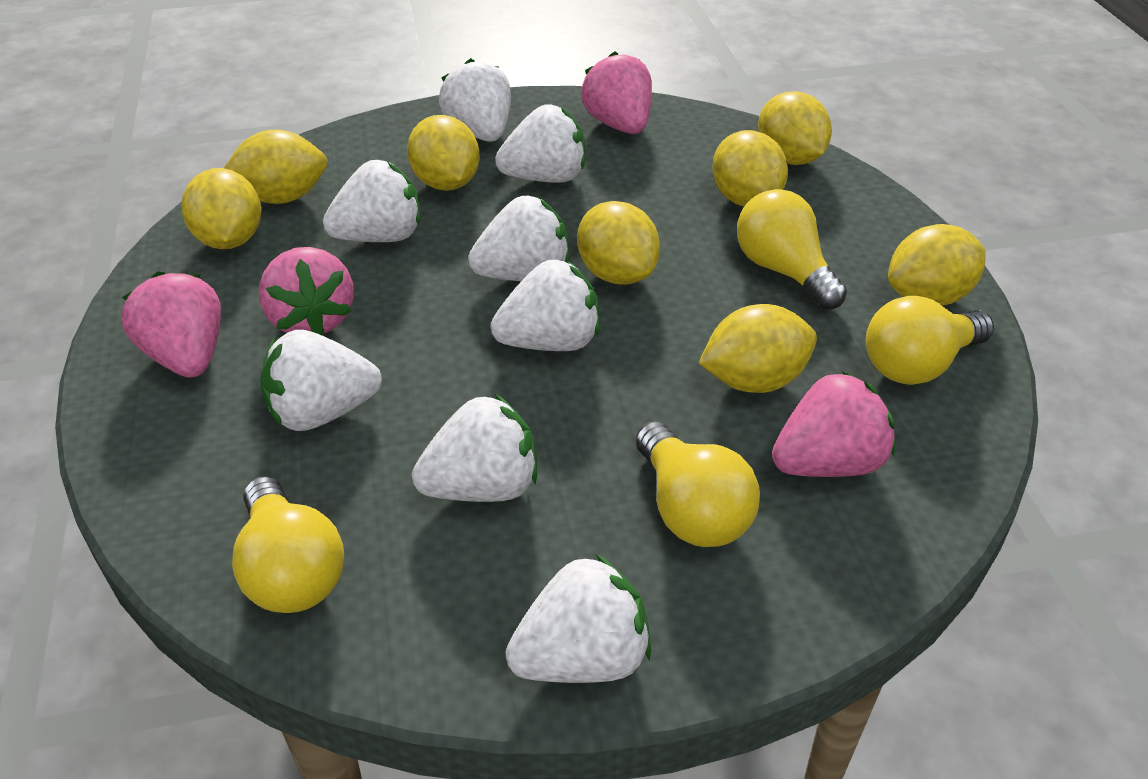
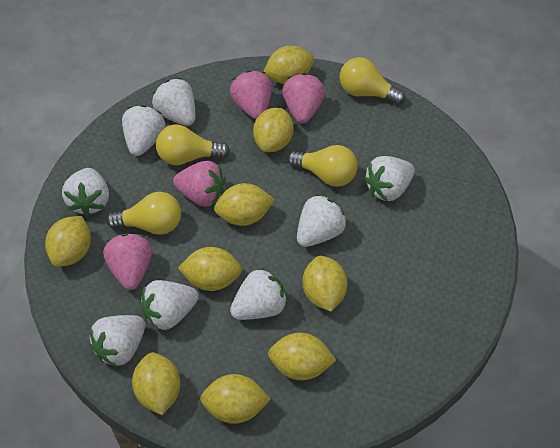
yellow lemon: 8 -> 9

